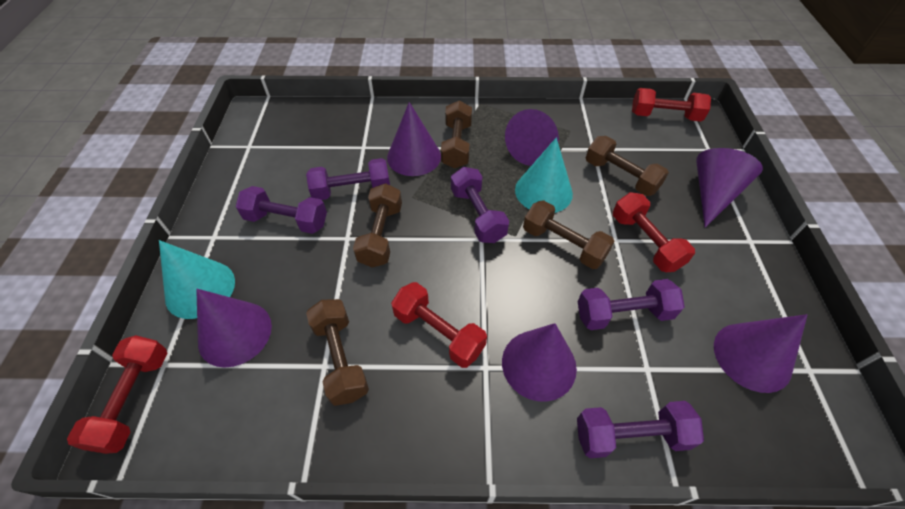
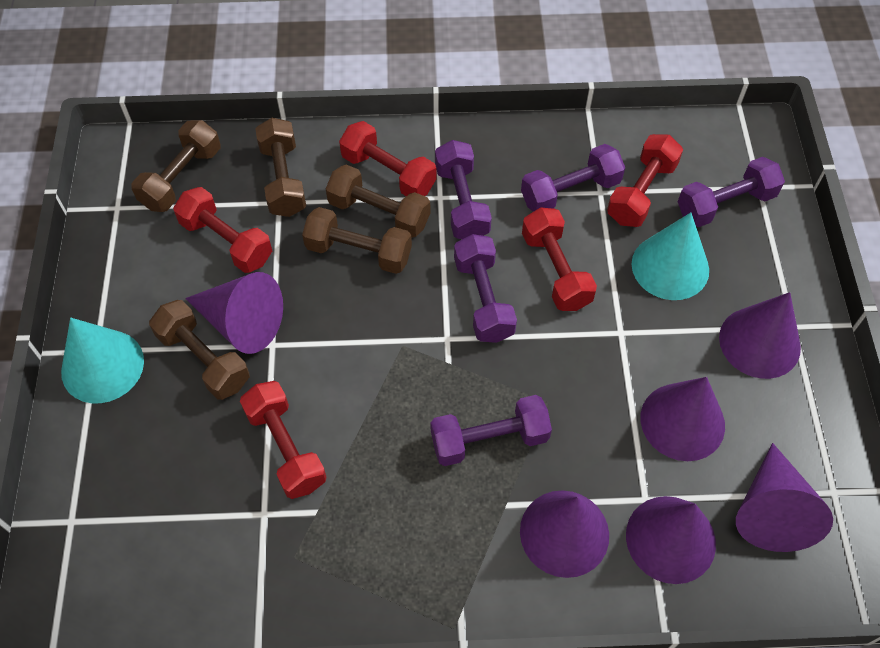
red dumbbell: 4 -> 5

